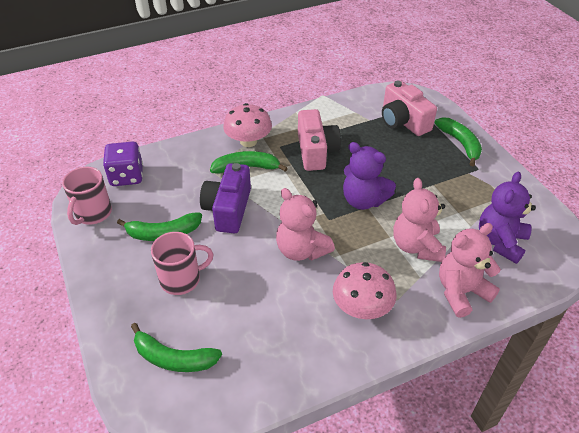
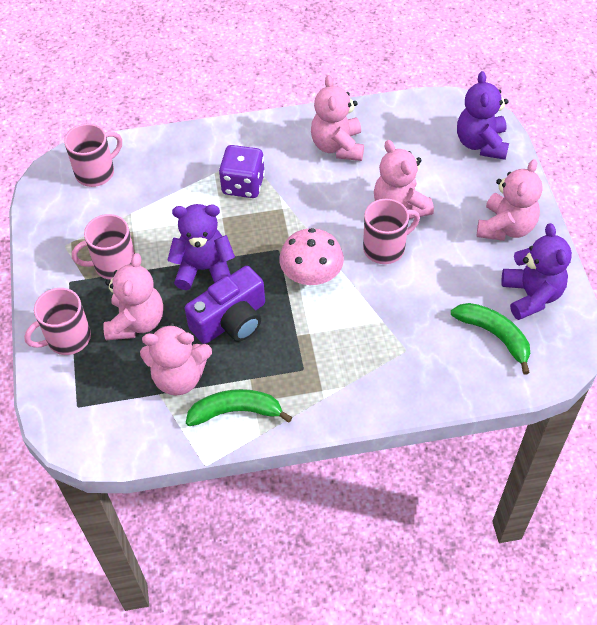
green banana: 4 -> 2
pink camera: 2 -> 0
pink mug: 2 -> 4
pink mushroom: 2 -> 1
pink teddy bear: 3 -> 5
purple teddy bear: 2 -> 3

